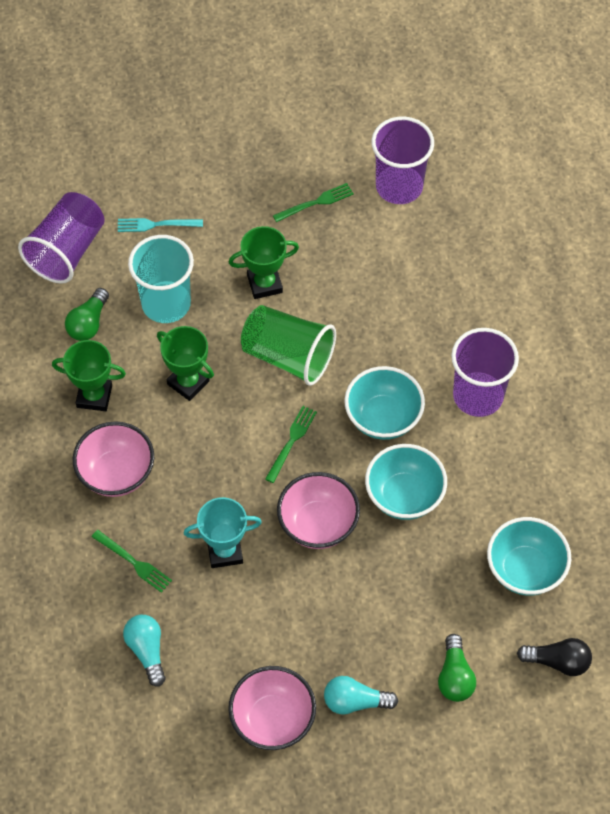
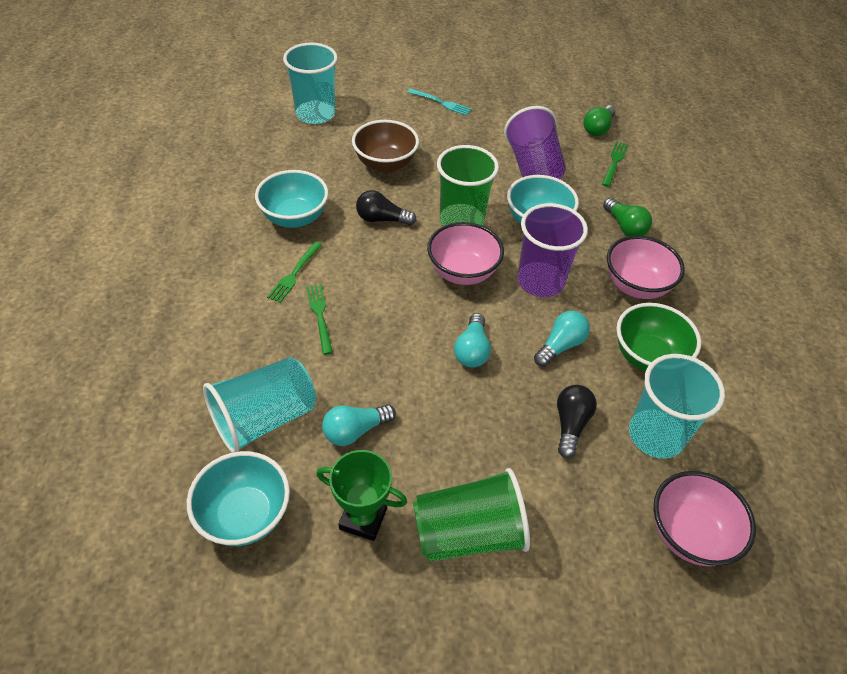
black light bulb: 1 -> 2
brown bowl: 0 -> 1
green bowl: 0 -> 1
green cup: 1 -> 2
green trophy: 3 -> 1
purple cup: 3 -> 2
turquoise cup: 1 -> 3
turquoise light bulb: 2 -> 3
turquoise trophy: 1 -> 0

